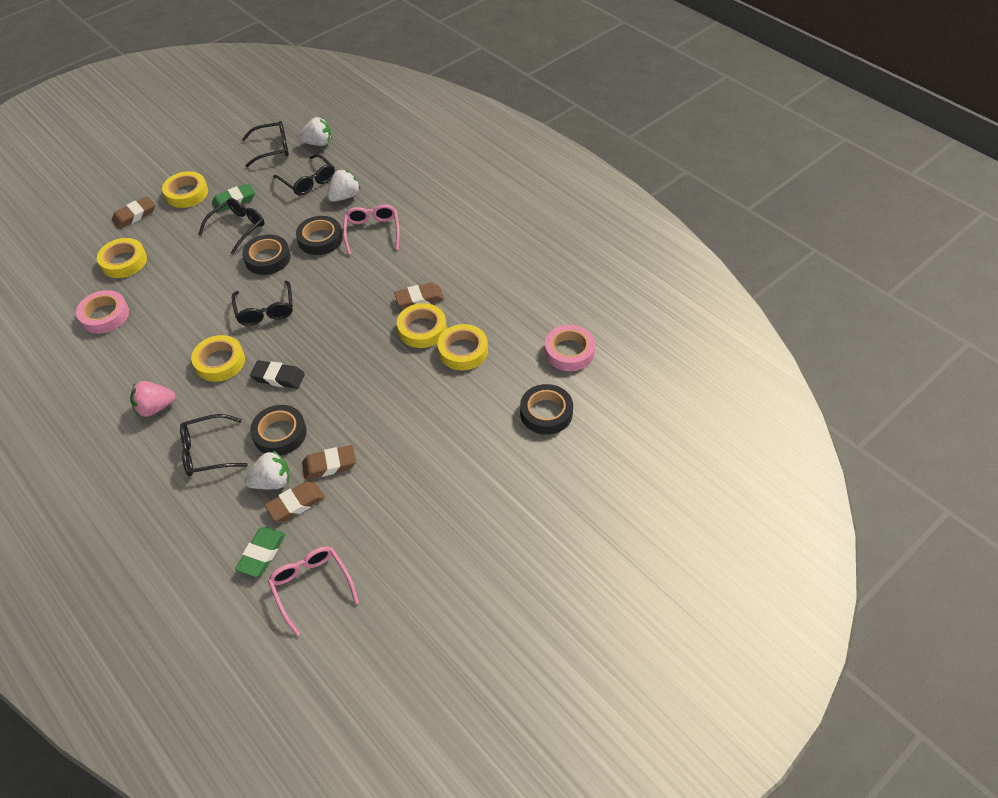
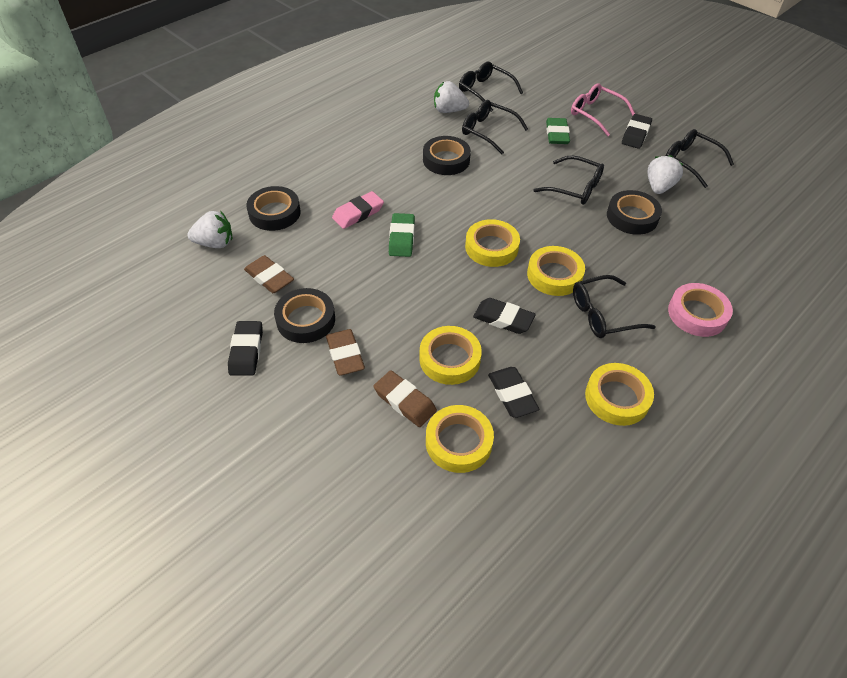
black eraser: 1 -> 4
brown eraser: 4 -> 3
pink eraser: 0 -> 1
pink glasses: 2 -> 1
pink strawberry: 1 -> 0
pink tape: 2 -> 1

